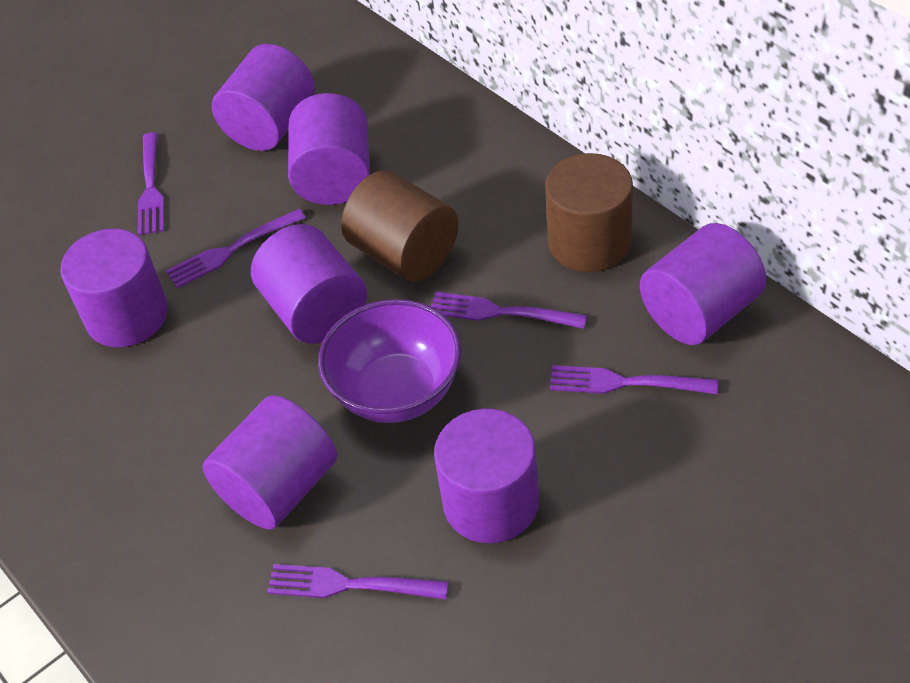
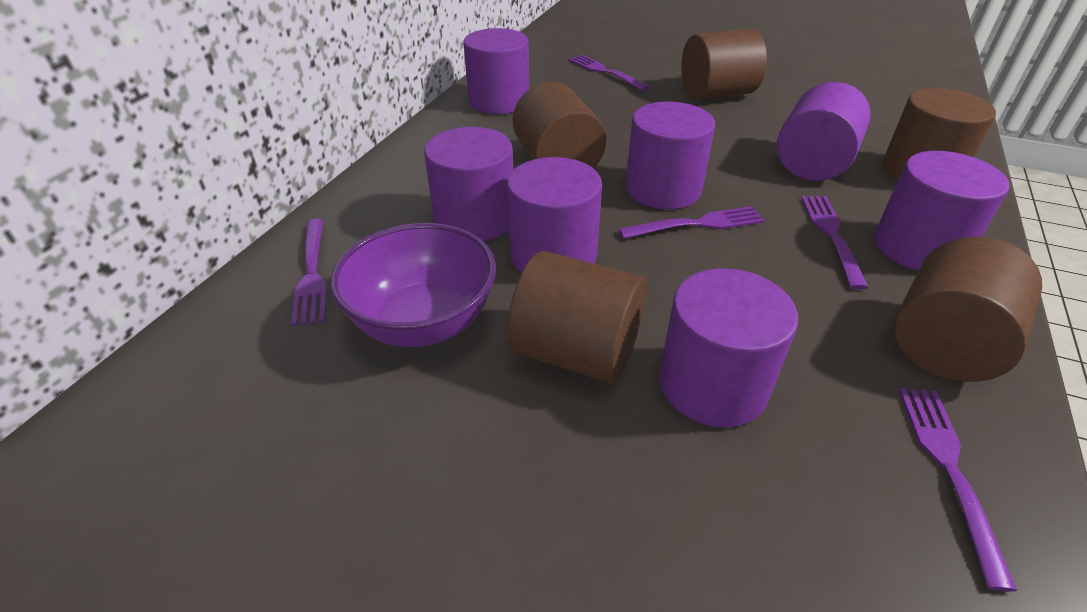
brown cylinder: 2 -> 5

